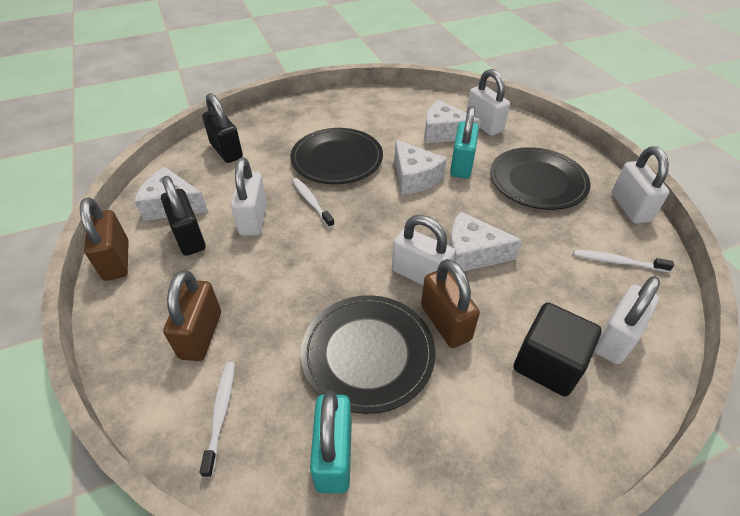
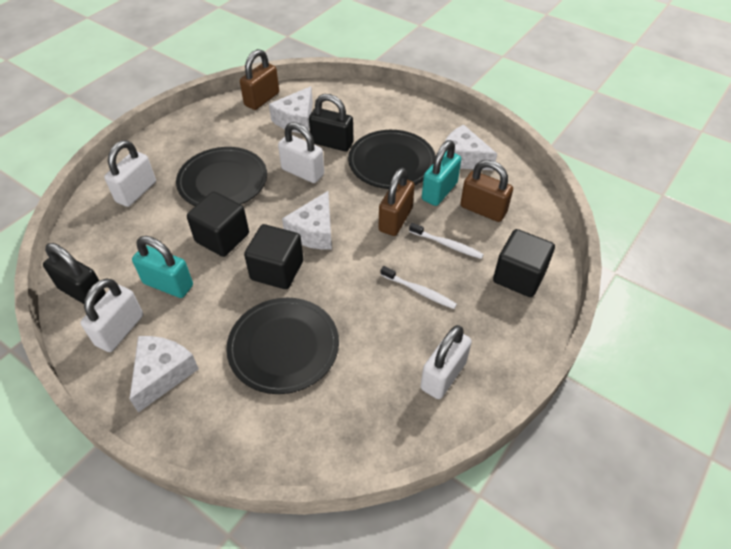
black cube: 1 -> 3
white padlock: 5 -> 4
white toothbrush: 3 -> 2

